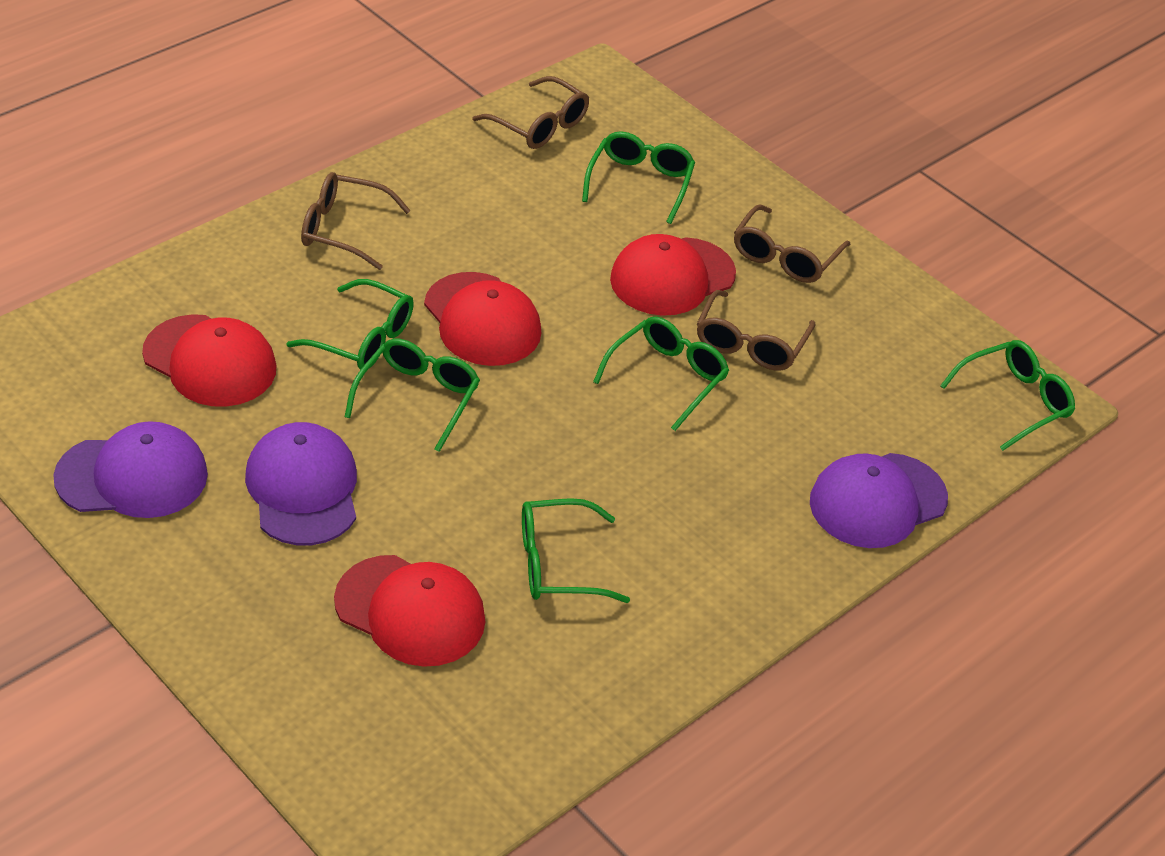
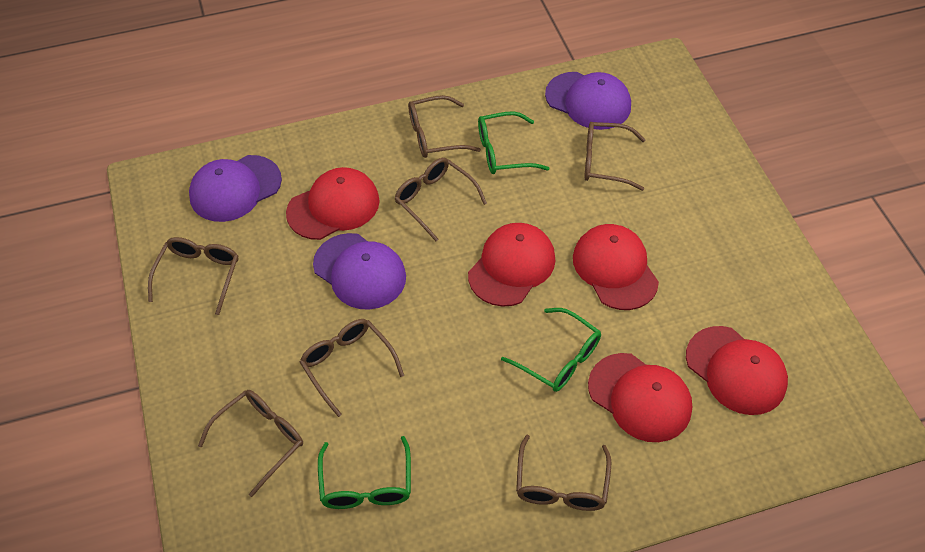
brown glasses: 4 -> 7
green glasses: 6 -> 3
red cap: 4 -> 5

